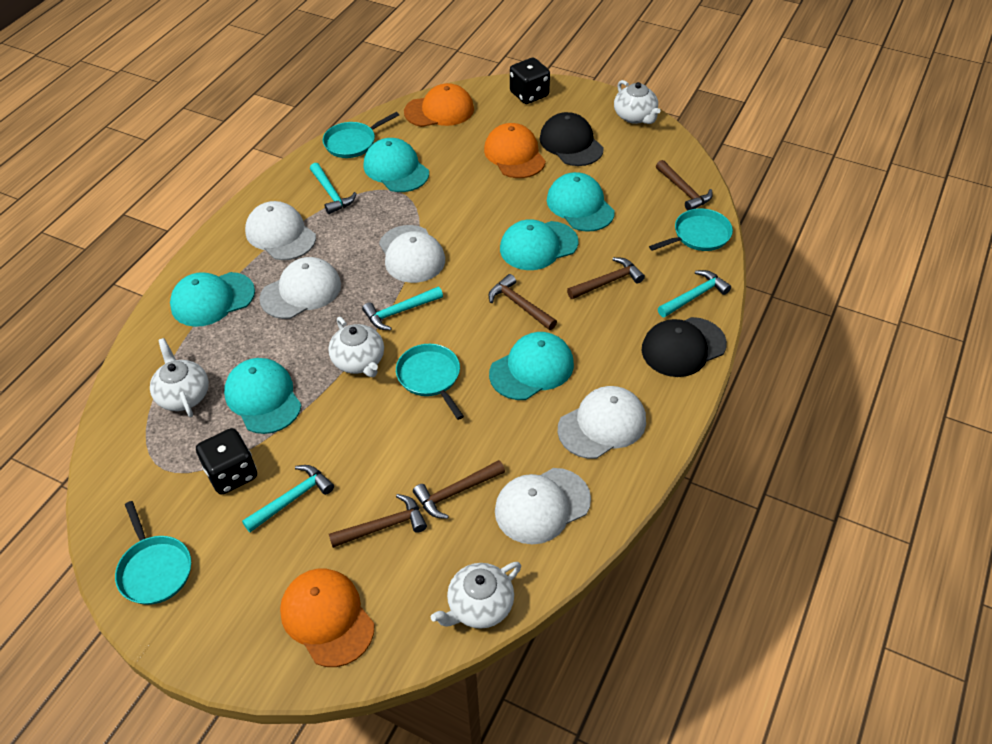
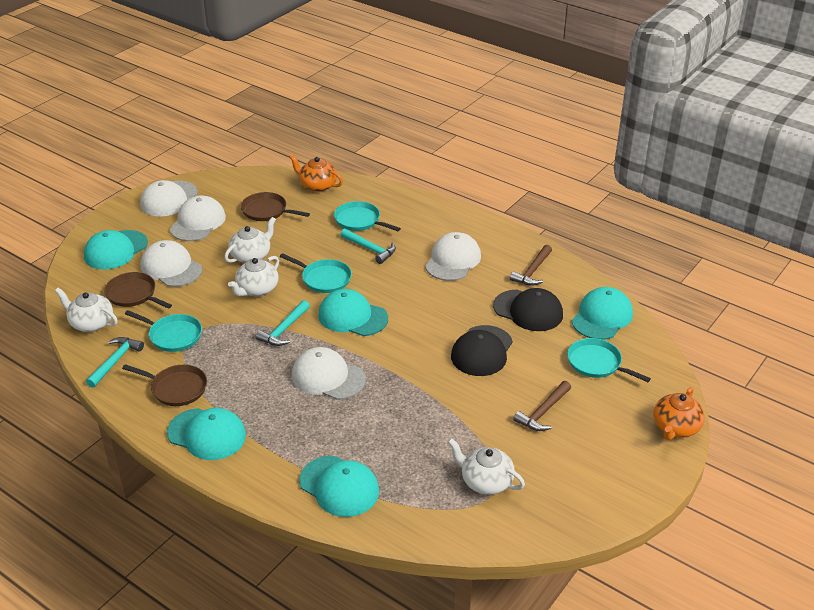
black dice: 2 -> 0
brown hammer: 5 -> 2
brown pan: 0 -> 3
orange cap: 3 -> 0
orange teapot: 0 -> 2
turquoise cap: 6 -> 5
turquoise hammer: 4 -> 3

